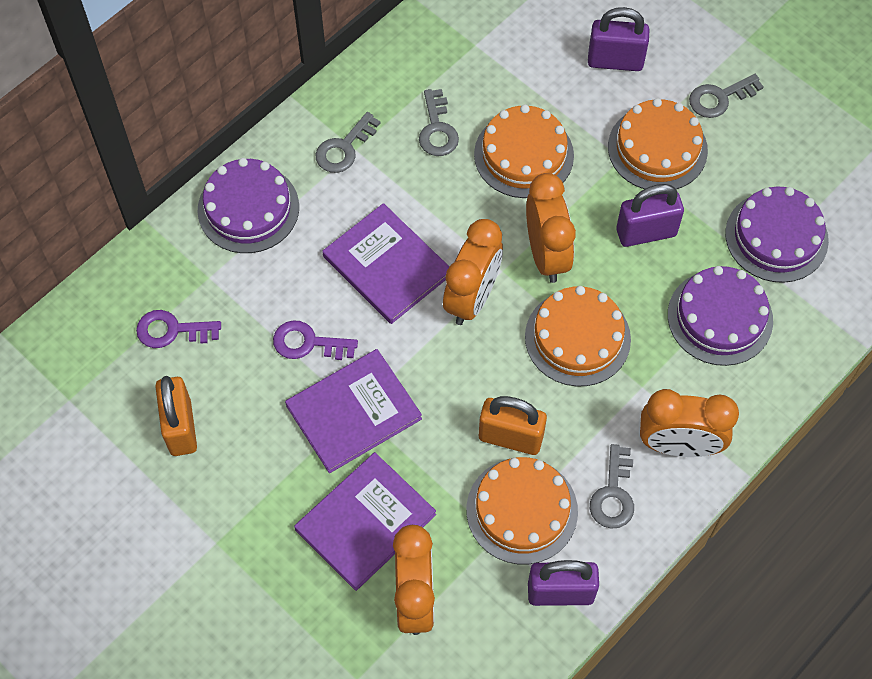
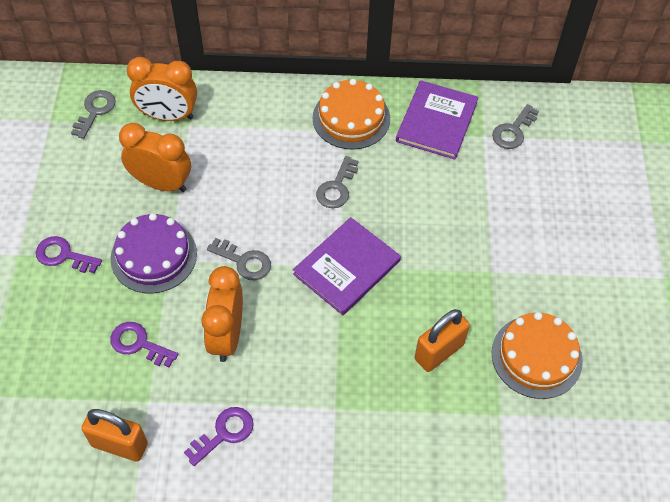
orange cake: 4 -> 2
orange clock: 4 -> 3
purple book: 3 -> 2
purple cake: 3 -> 1
purple key: 2 -> 3
purple padlock: 3 -> 0

